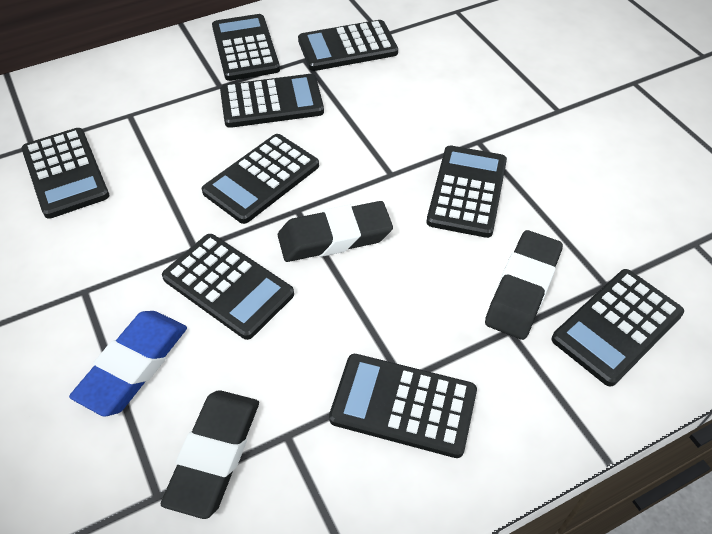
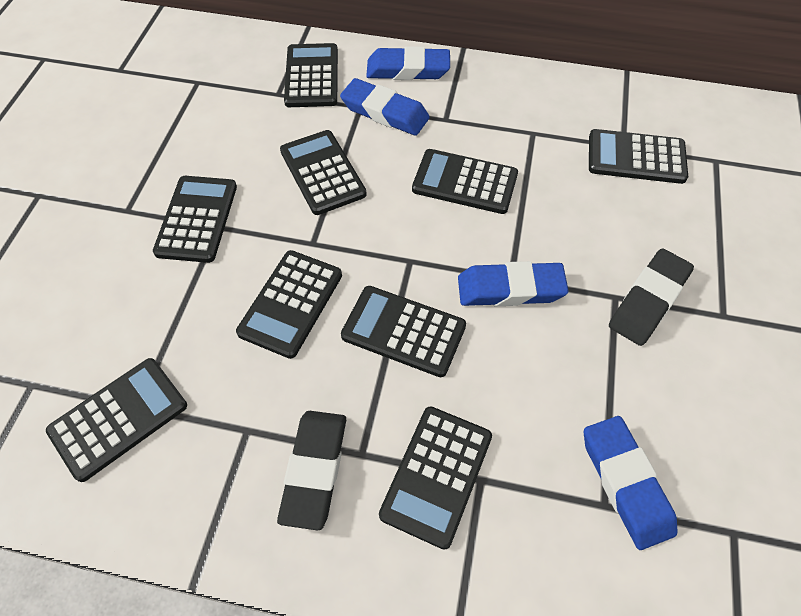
black eraser: 3 -> 2
blue eraser: 1 -> 4

